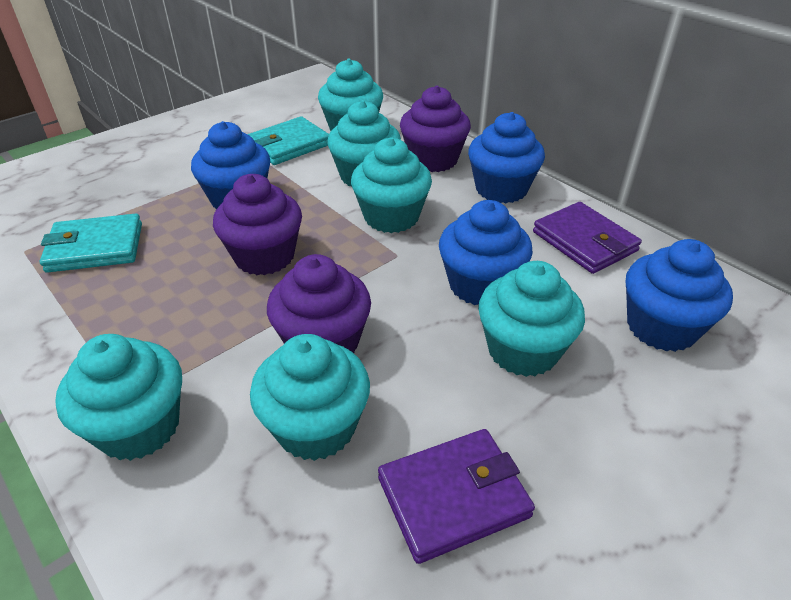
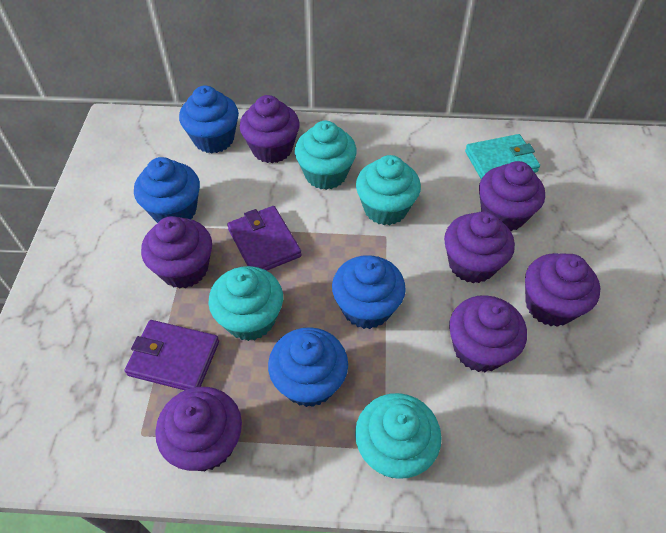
purple cupcake: 3 -> 7
turquoise cupcake: 6 -> 4
turquoise wallet: 2 -> 1

